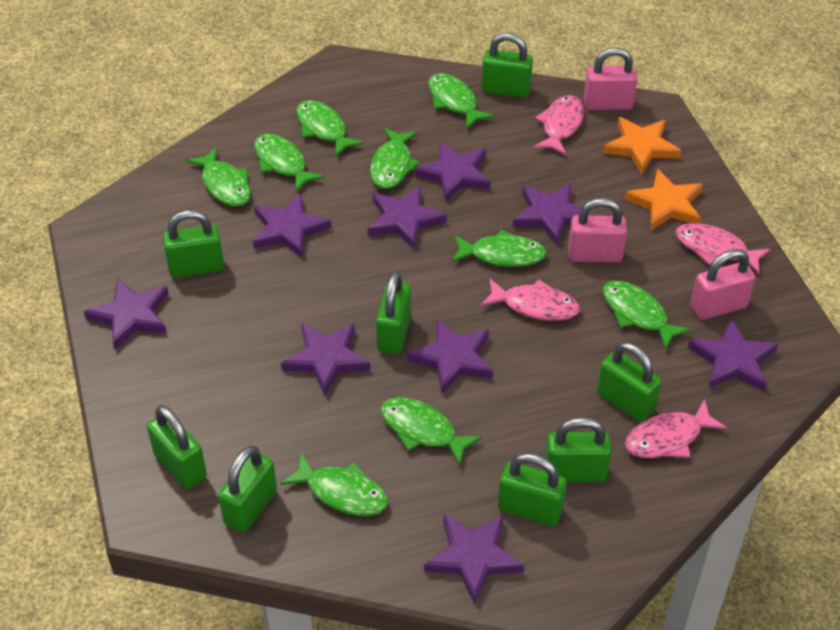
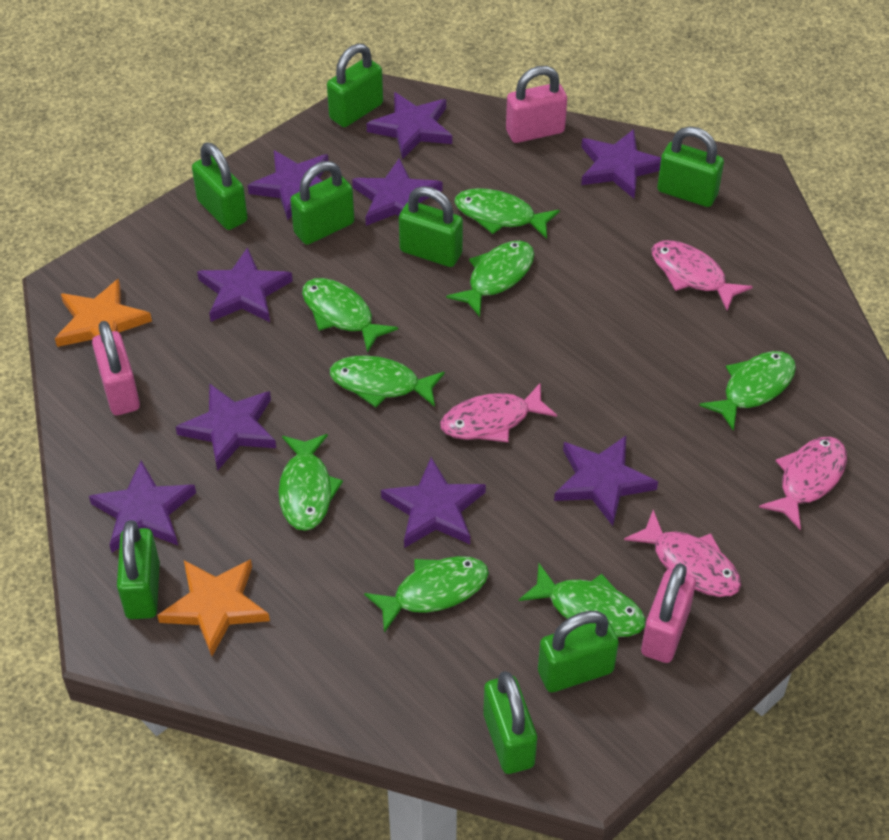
green fish: 9 -> 8

